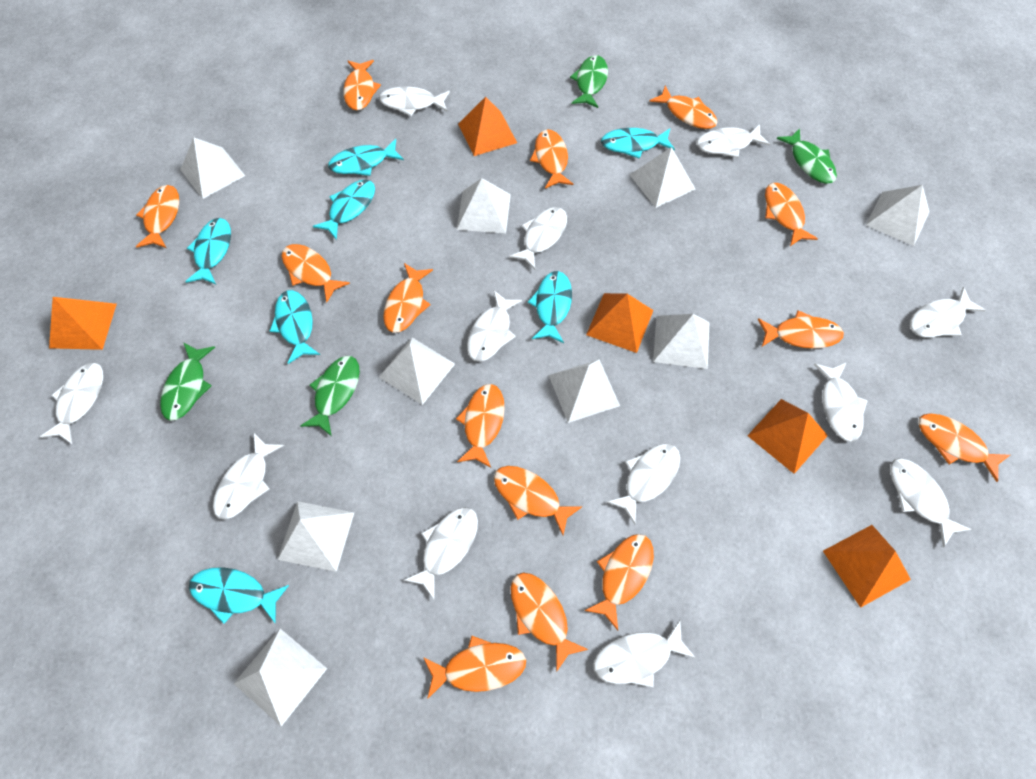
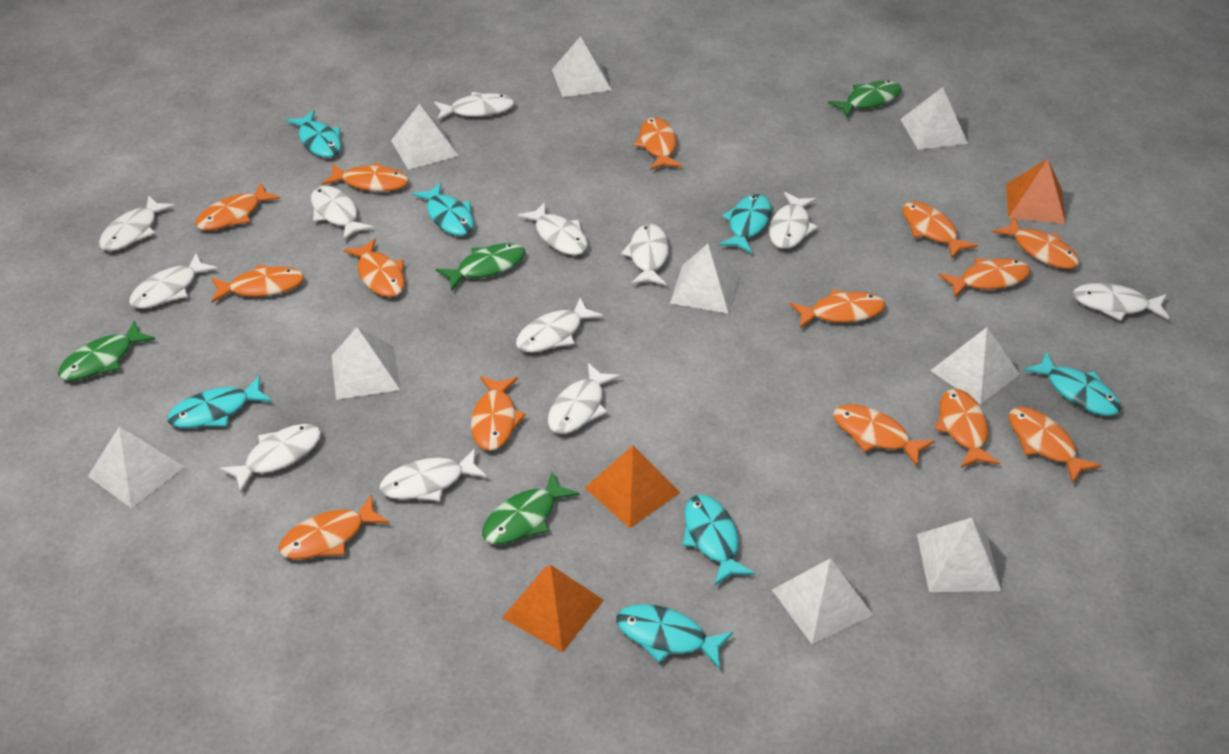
orange pyramid: 5 -> 3

